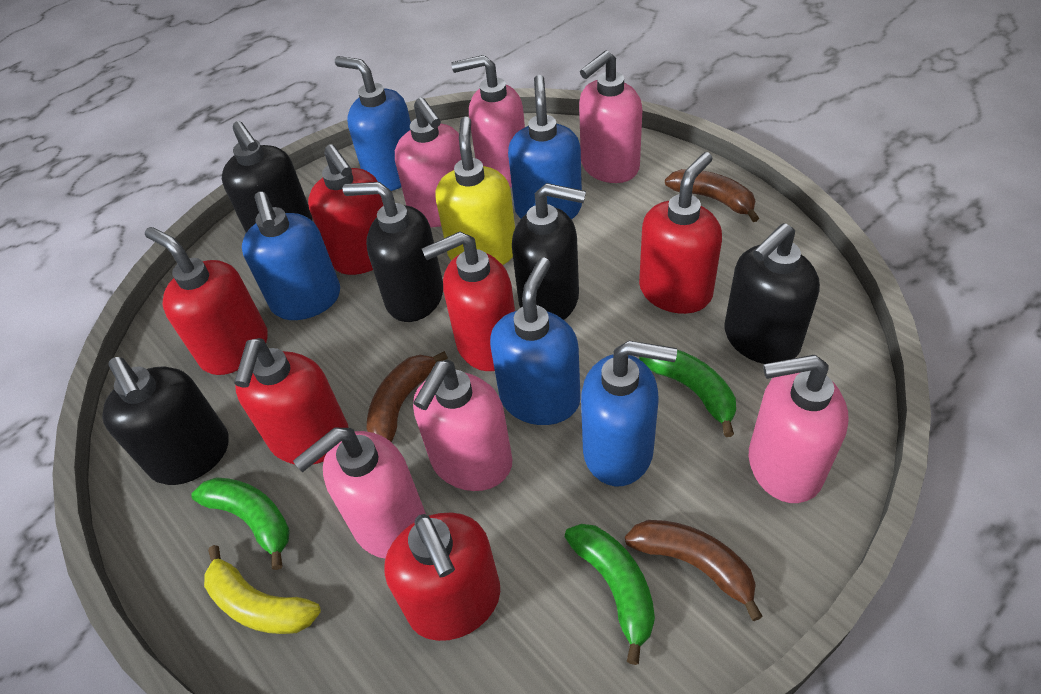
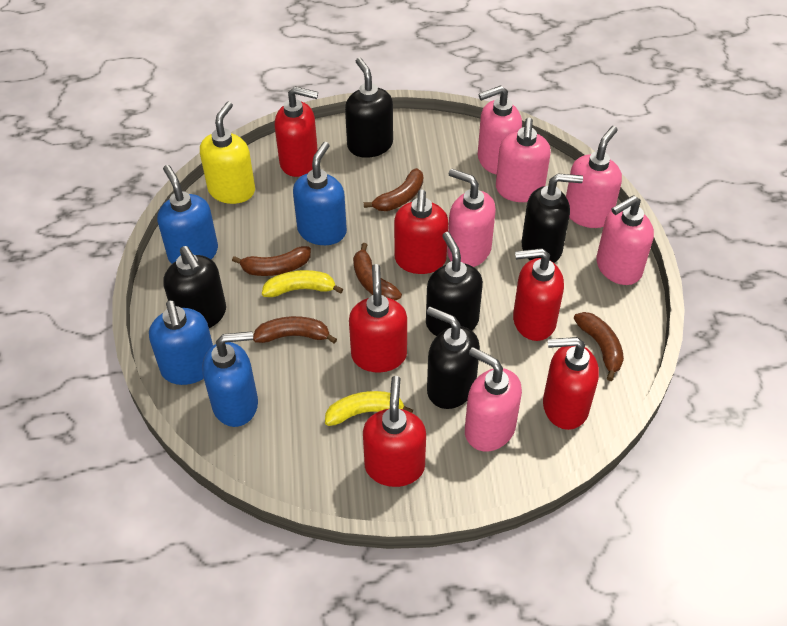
blue soap dispenser: 5 -> 4
brown banana: 3 -> 5
green banana: 3 -> 0
yellow banana: 1 -> 2

